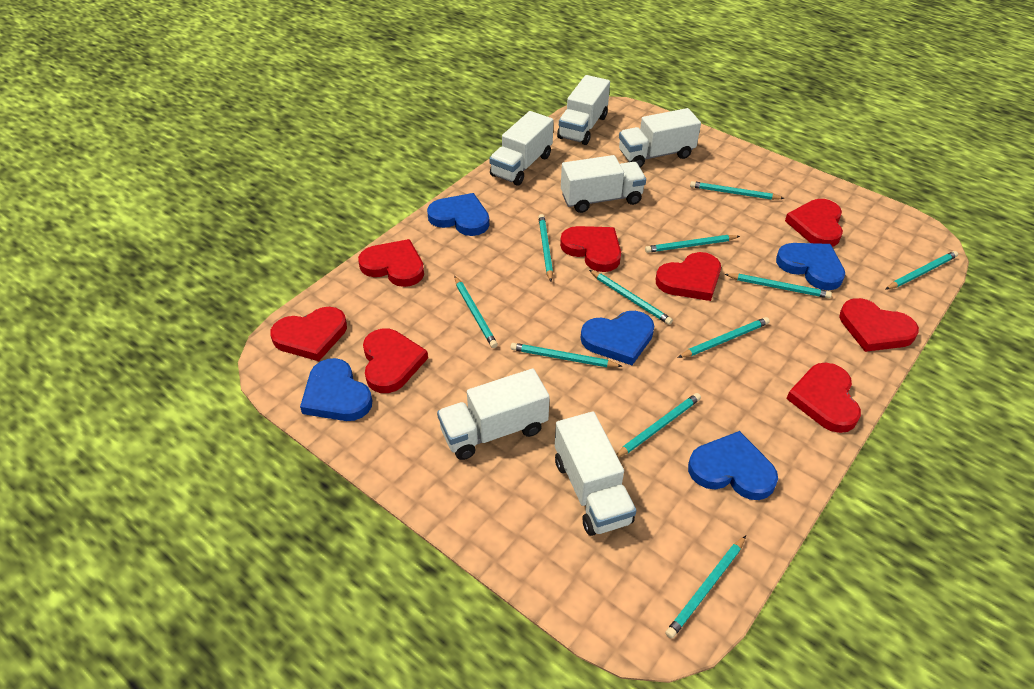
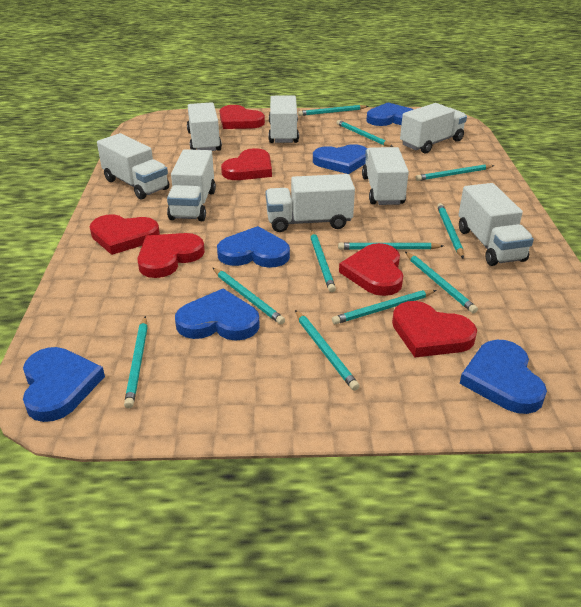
blue heart: 5 -> 6
red heart: 8 -> 6
white truck: 6 -> 8

